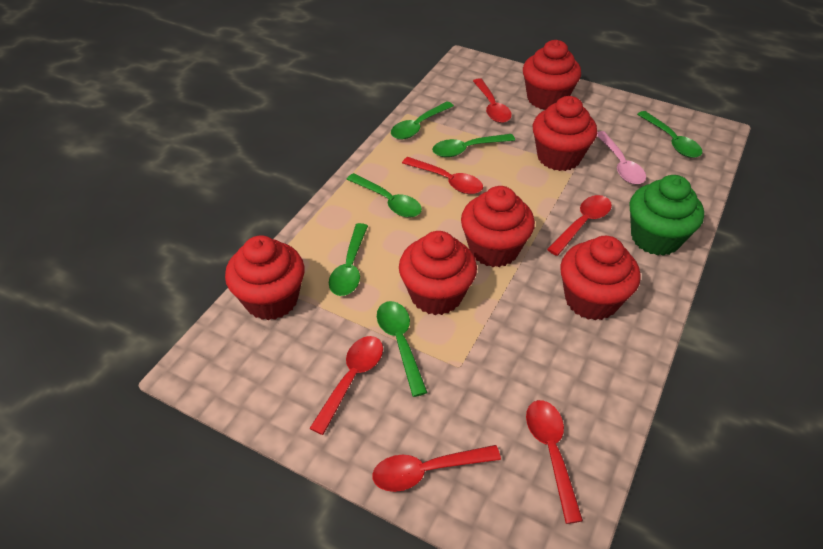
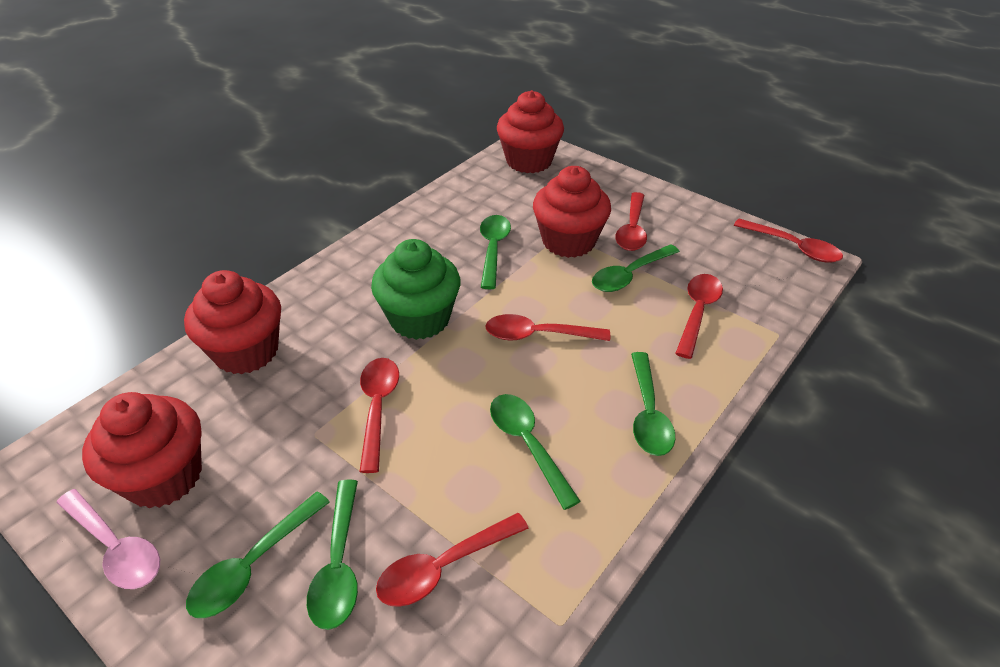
red cupcake: 6 -> 4

